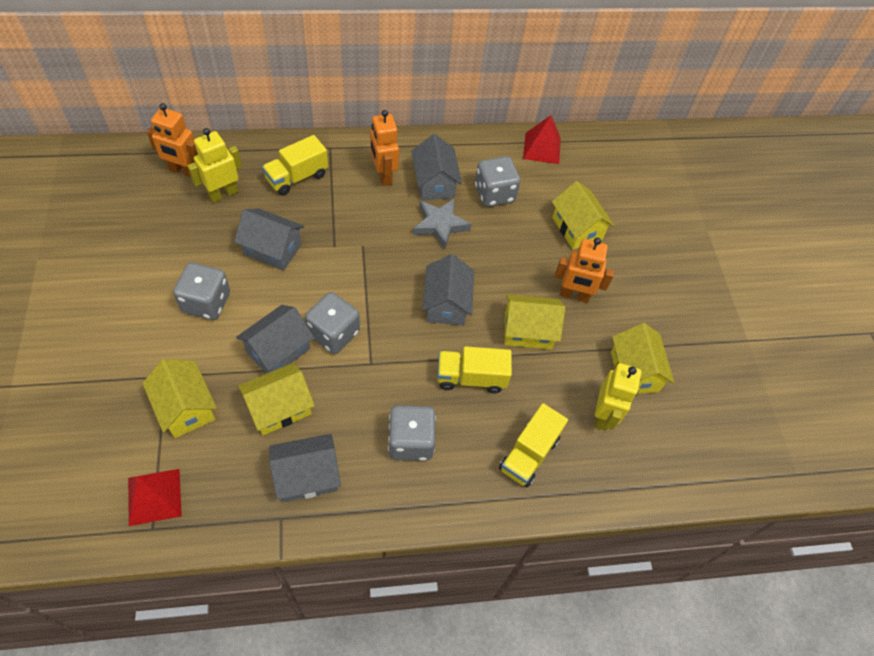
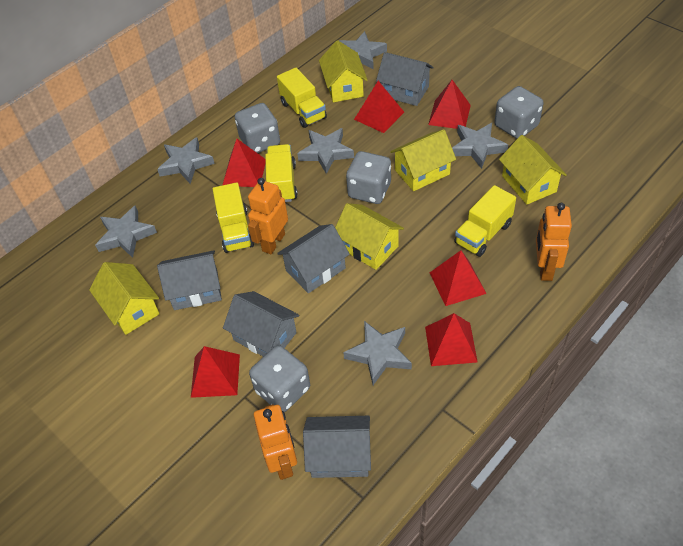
grey star: 1 -> 6
red pyramid: 2 -> 6
yellow robot: 2 -> 0
yellow truck: 3 -> 4

